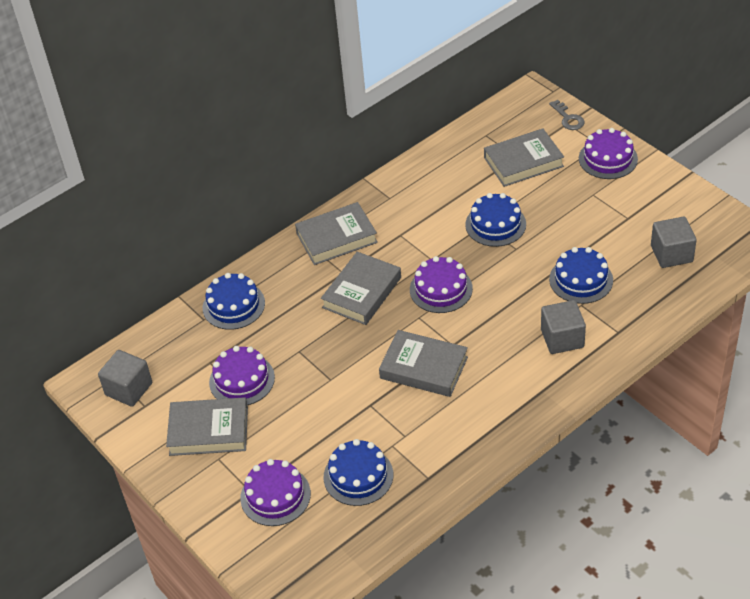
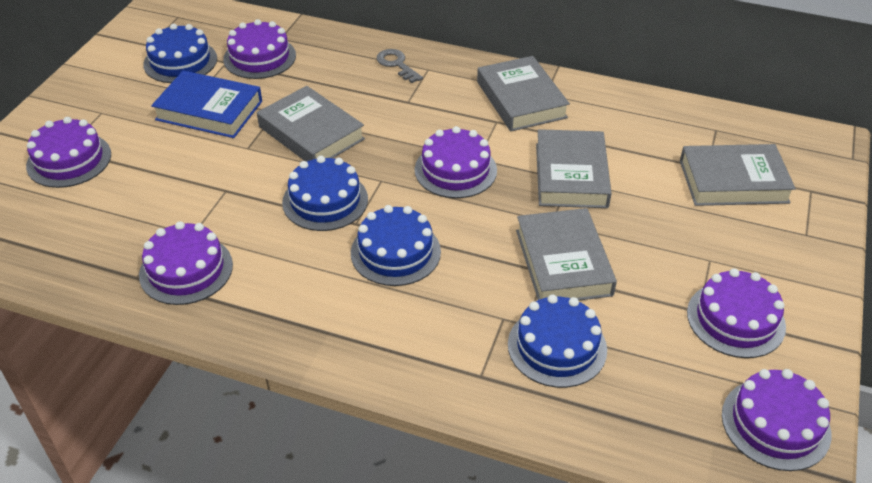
blue book: 0 -> 1
grey cube: 3 -> 0
purple cake: 4 -> 6

